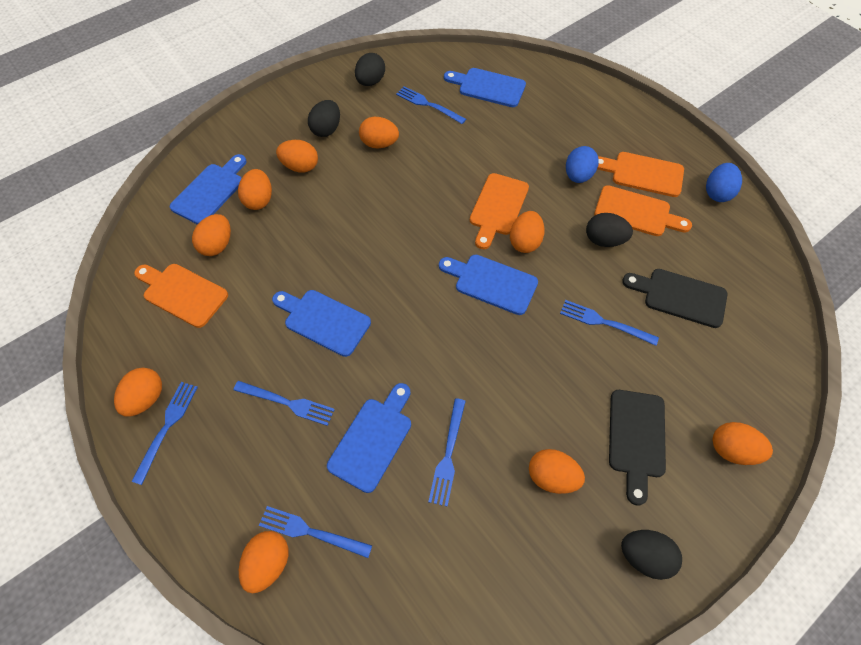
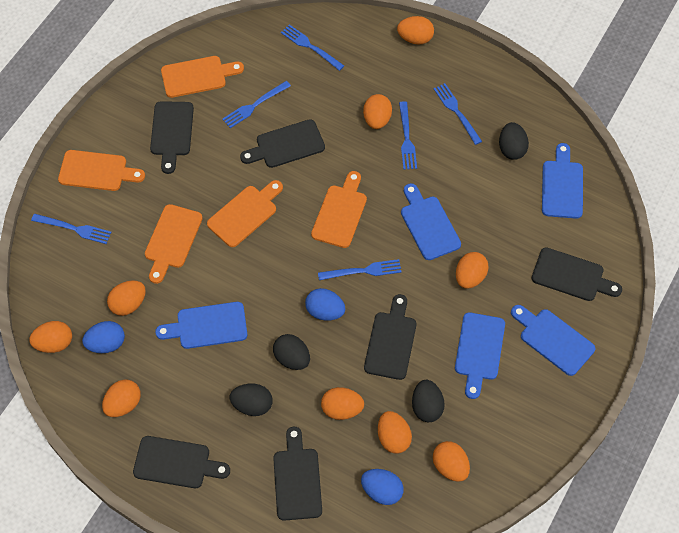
black cutting board: 2 -> 6
blue egg: 2 -> 3
orange cutting board: 4 -> 5

